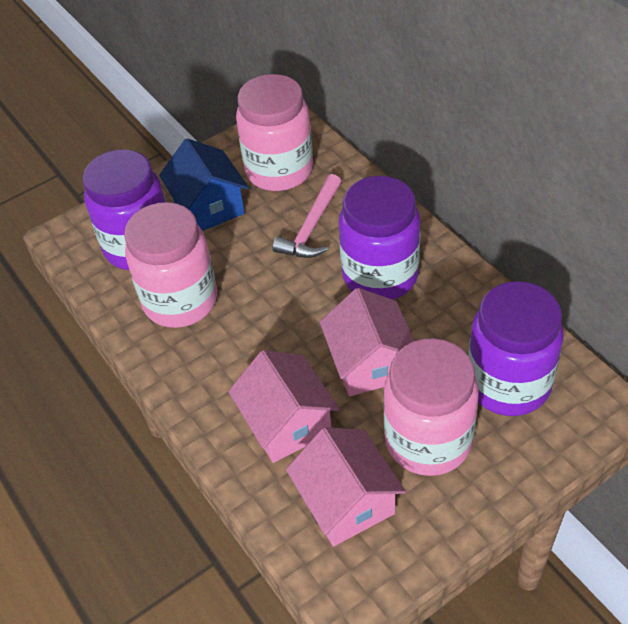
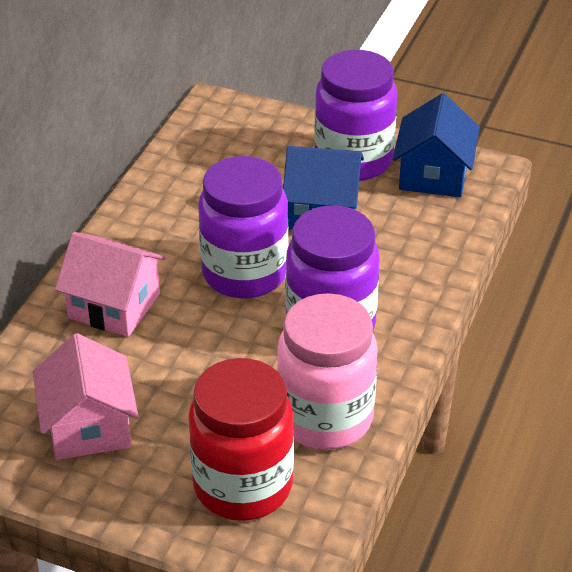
blue house: 1 -> 2
pink hammer: 1 -> 0
pink house: 3 -> 2
pink jar: 3 -> 1
red jar: 0 -> 1

